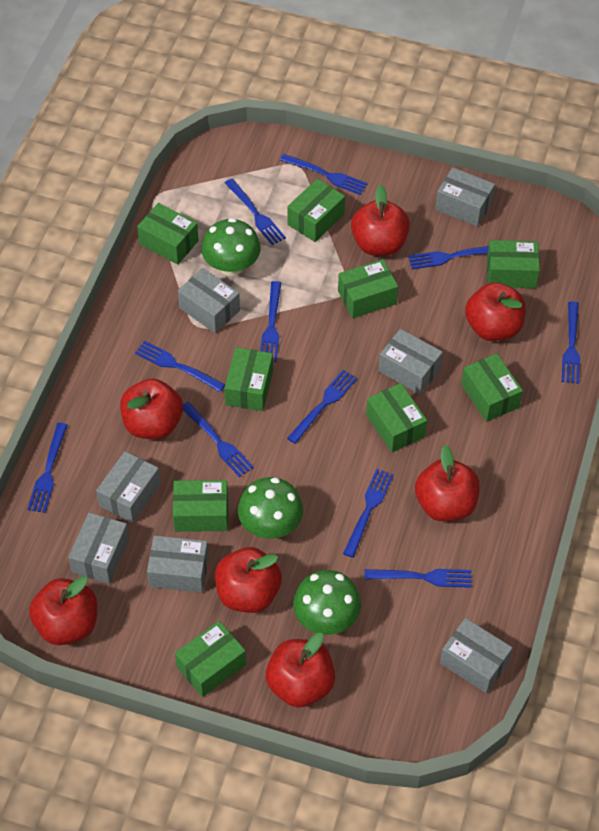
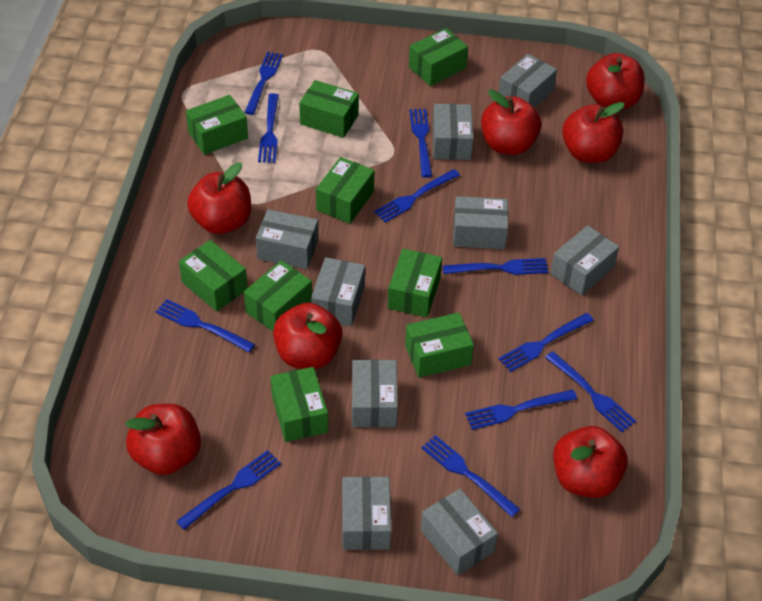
green mushroom: 3 -> 0
grey box: 7 -> 9

